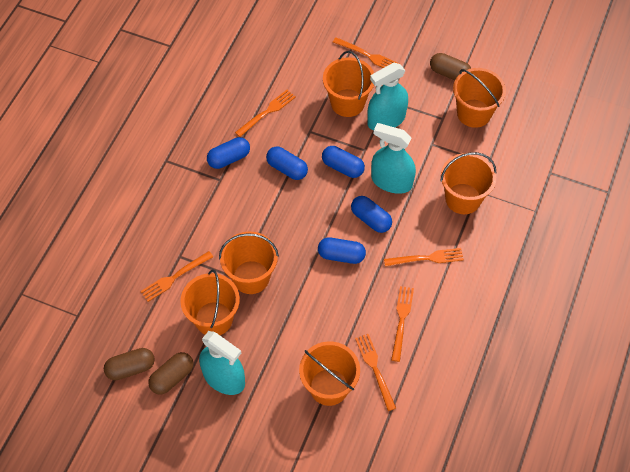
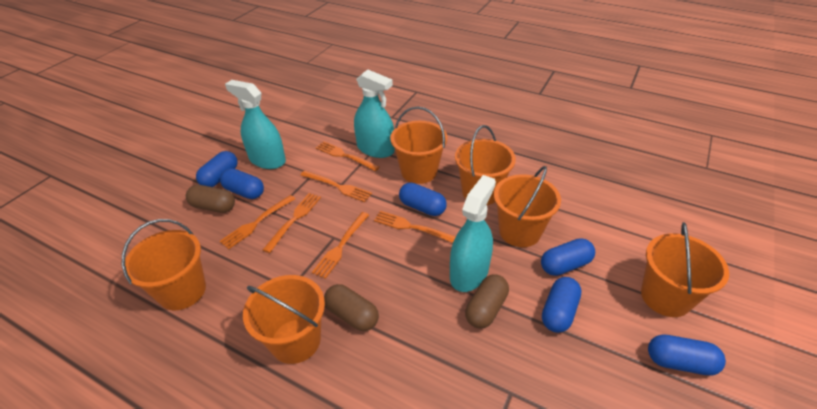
blue capsule: 5 -> 6

